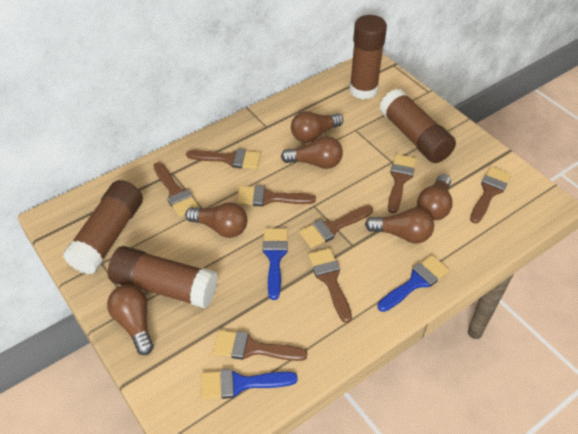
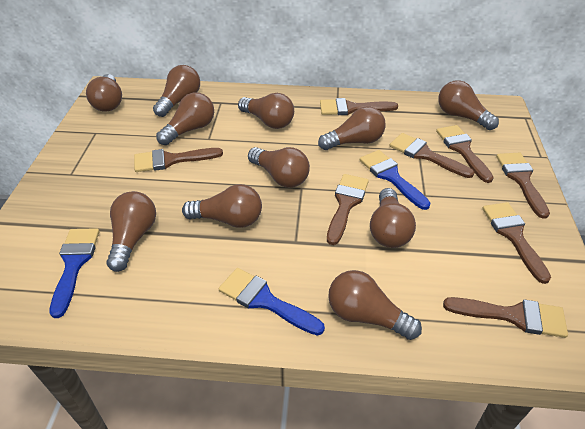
brown glue stick: 4 -> 0
brown light bulb: 6 -> 11

